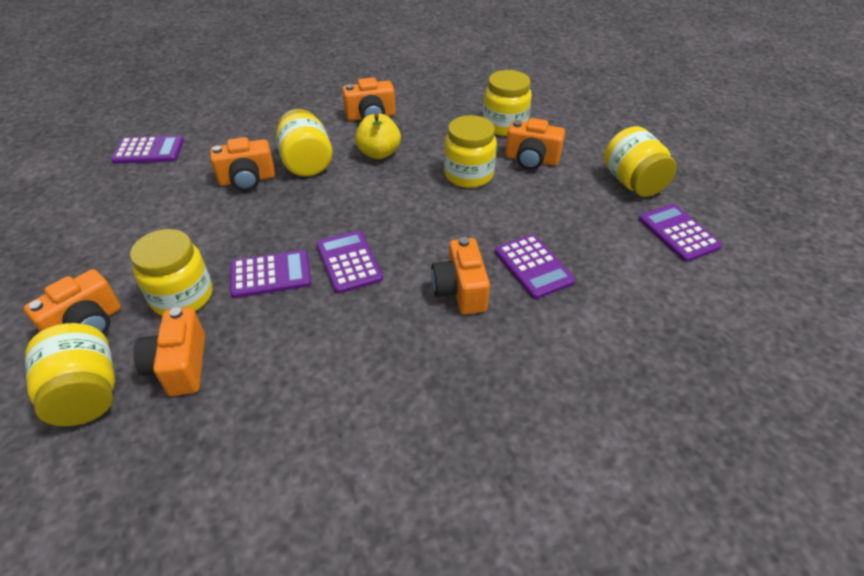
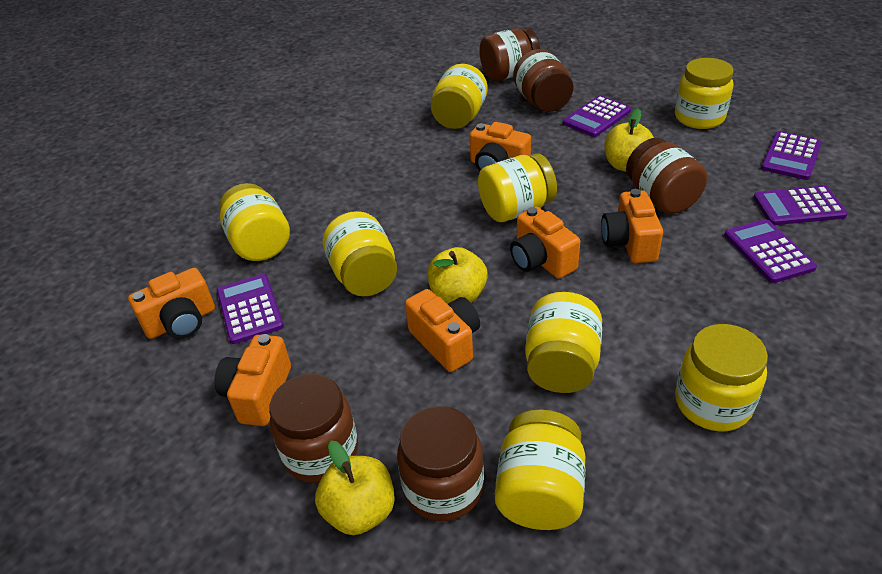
brown jar: 0 -> 5
yellow apple: 1 -> 3
yellow jar: 6 -> 8

